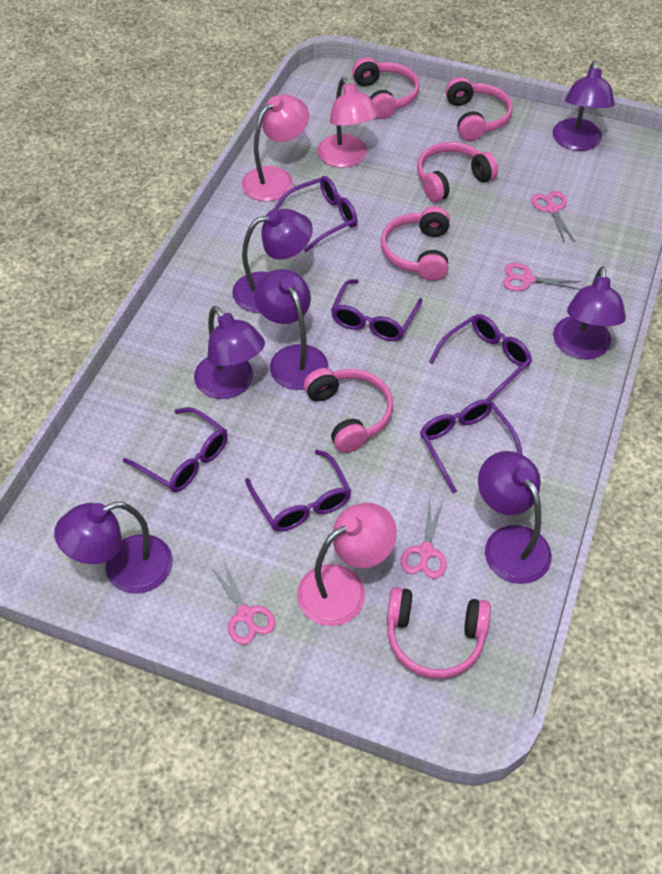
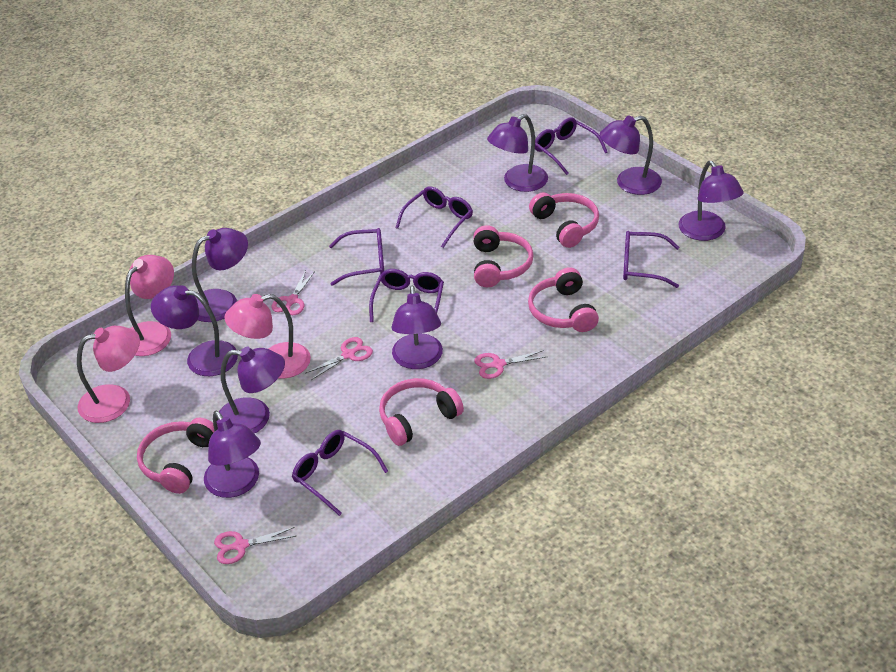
pink headphones: 6 -> 5
purple lamp: 7 -> 8

